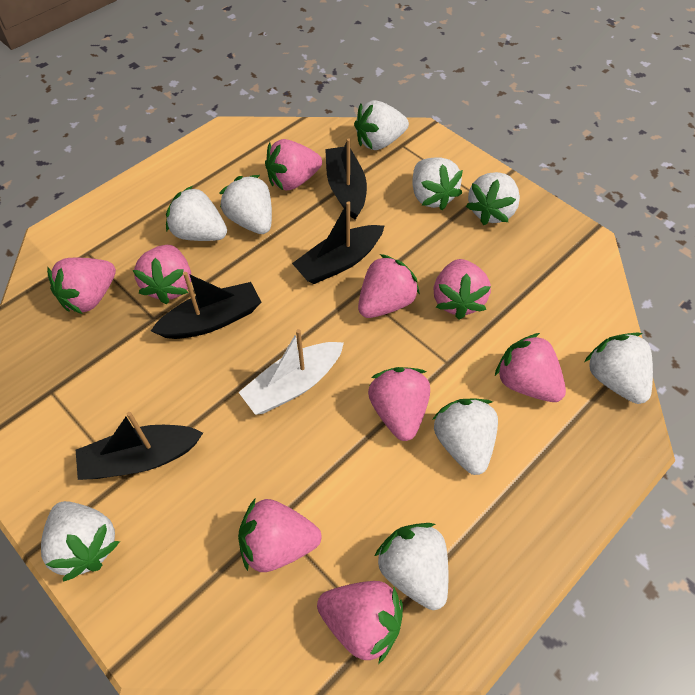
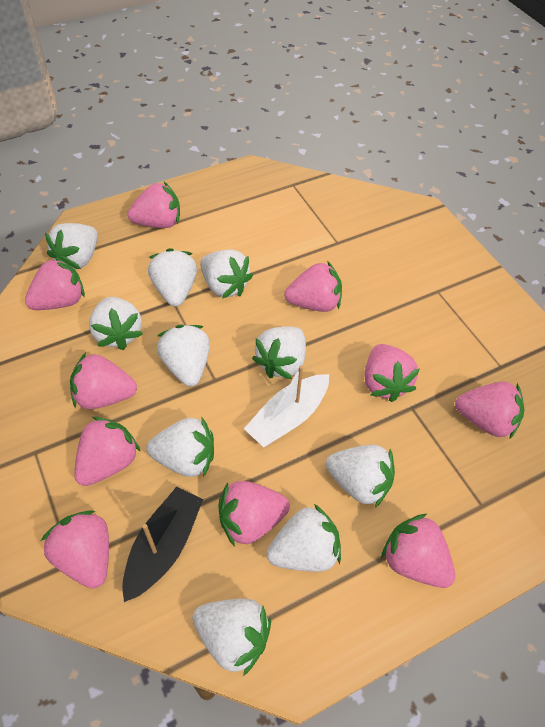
black boat: 4 -> 1
pink strawberry: 9 -> 10
white strawberry: 9 -> 10

